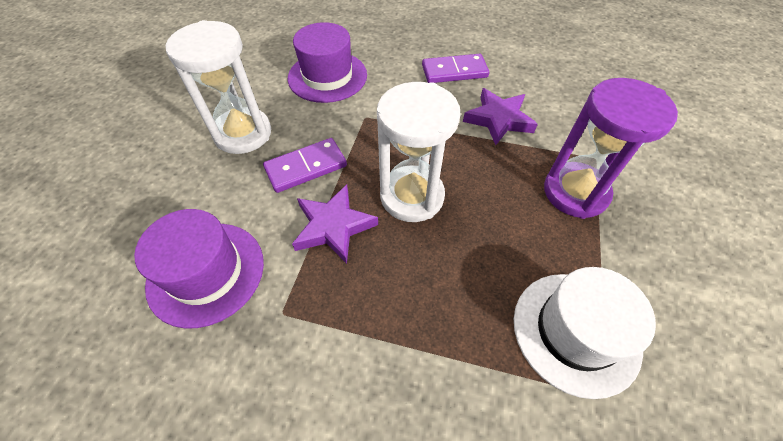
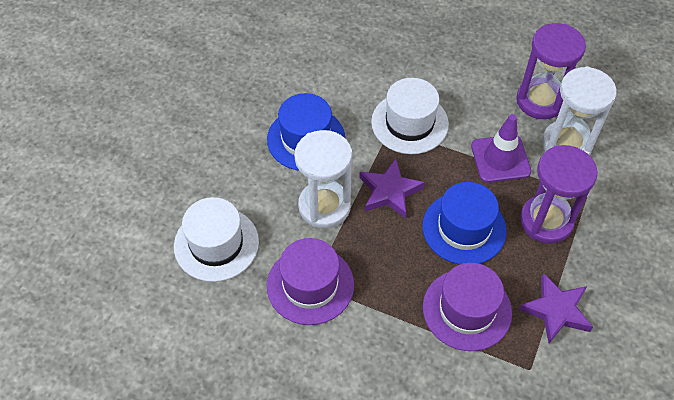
blue hat: 0 -> 2
purple domino: 2 -> 0
purple hourglass: 1 -> 2
purple traffic cone: 0 -> 1
white hat: 1 -> 2

